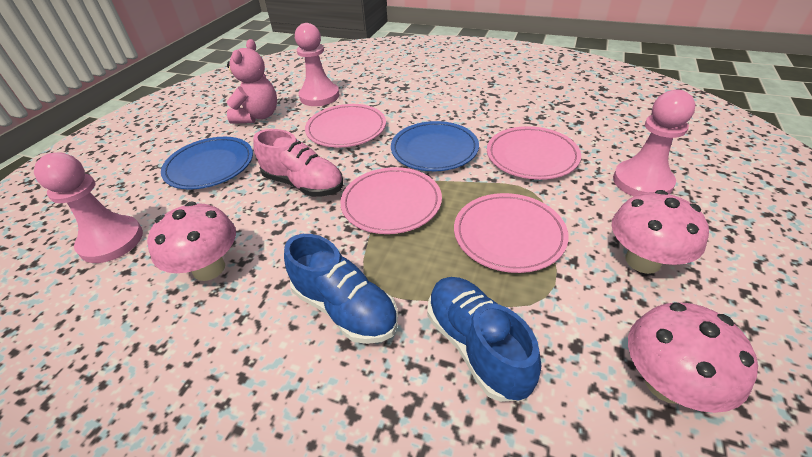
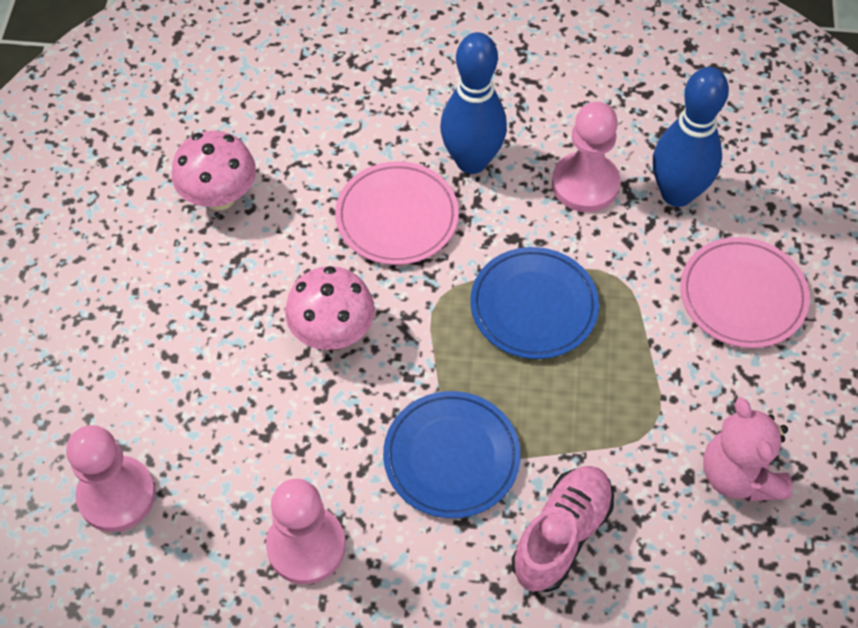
blue bowling pin: 0 -> 2
blue shoe: 2 -> 0
pink mushroom: 3 -> 2
pink plate: 4 -> 2

